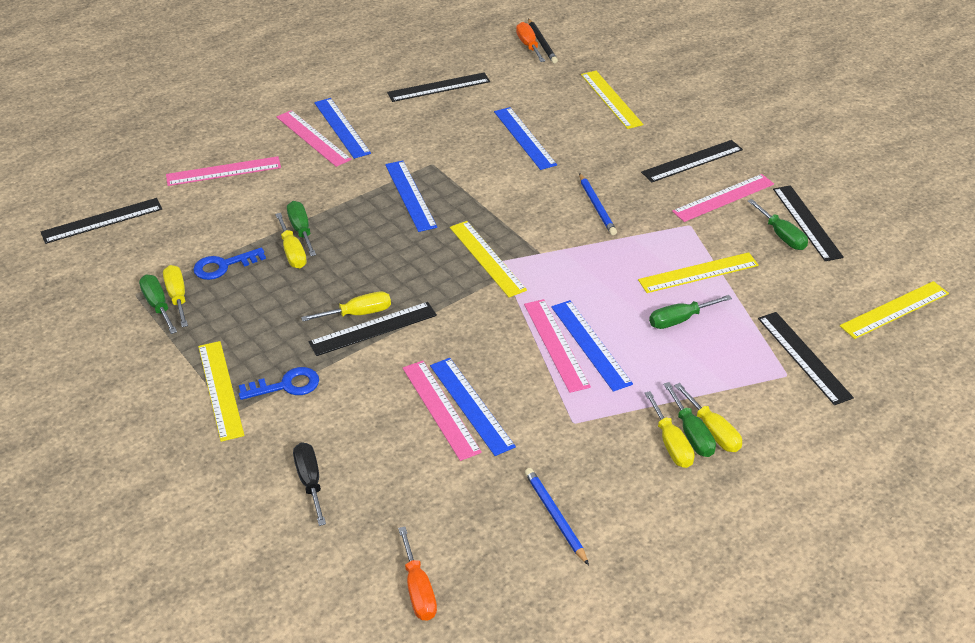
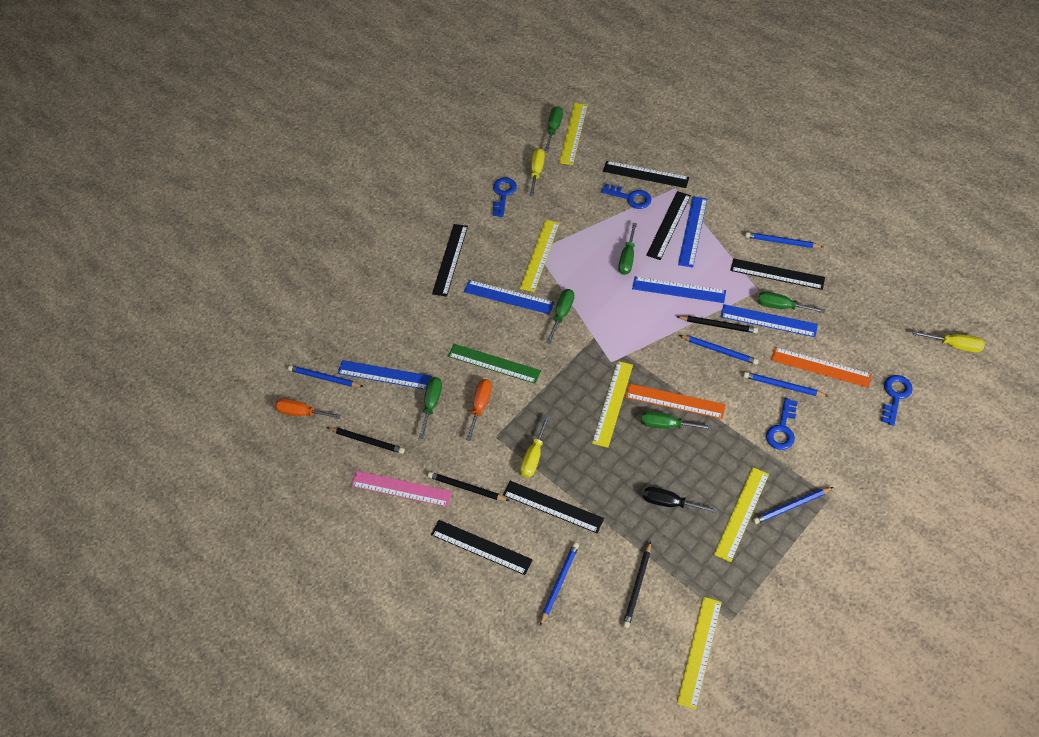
black pencil: 1 -> 4
blue key: 2 -> 4
blue pencil: 2 -> 6
green ruler: 0 -> 1
green screwdriver: 5 -> 6
orange ruler: 0 -> 2
pink ruler: 5 -> 1
yellow screwdriver: 5 -> 3

